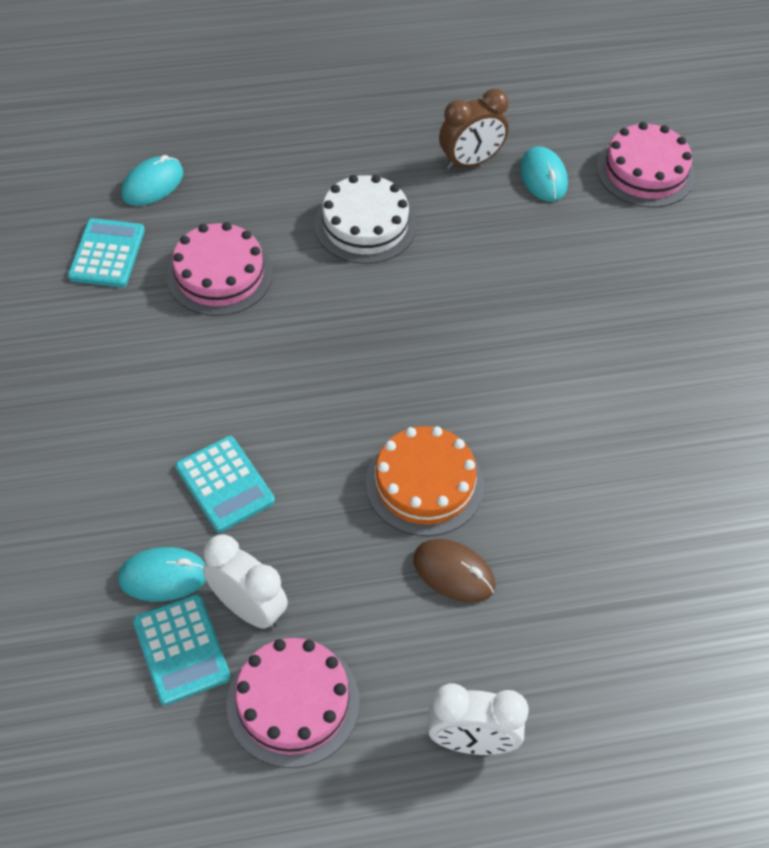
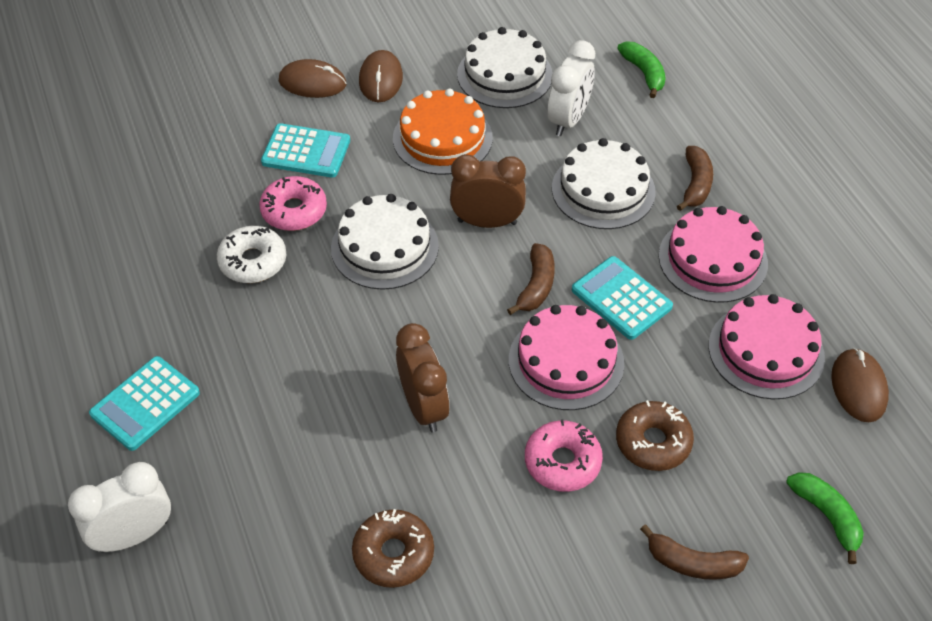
brown banana: 0 -> 3
brown clock: 1 -> 2
brown donut: 0 -> 2
brown mouse: 1 -> 3
green banana: 0 -> 2
pink donut: 0 -> 2
turquoise mouse: 3 -> 0
white cake: 1 -> 3
white donut: 0 -> 1

